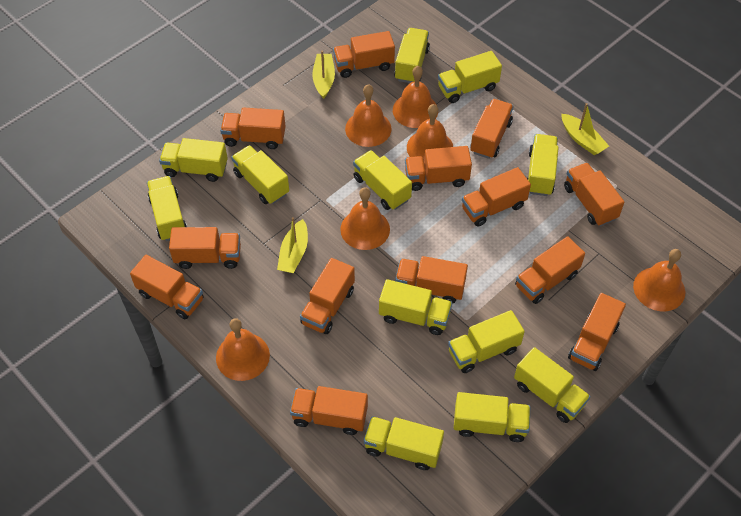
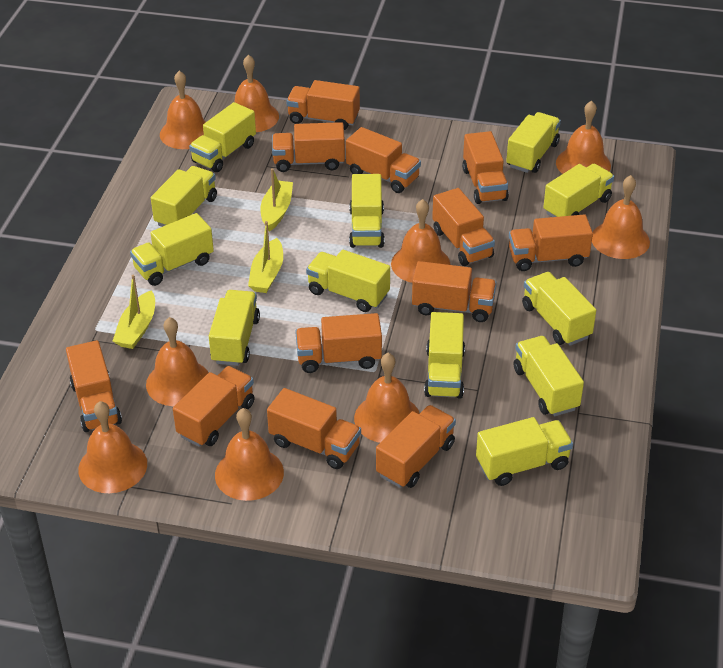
orange bell: 6 -> 9
orange truck: 13 -> 12

